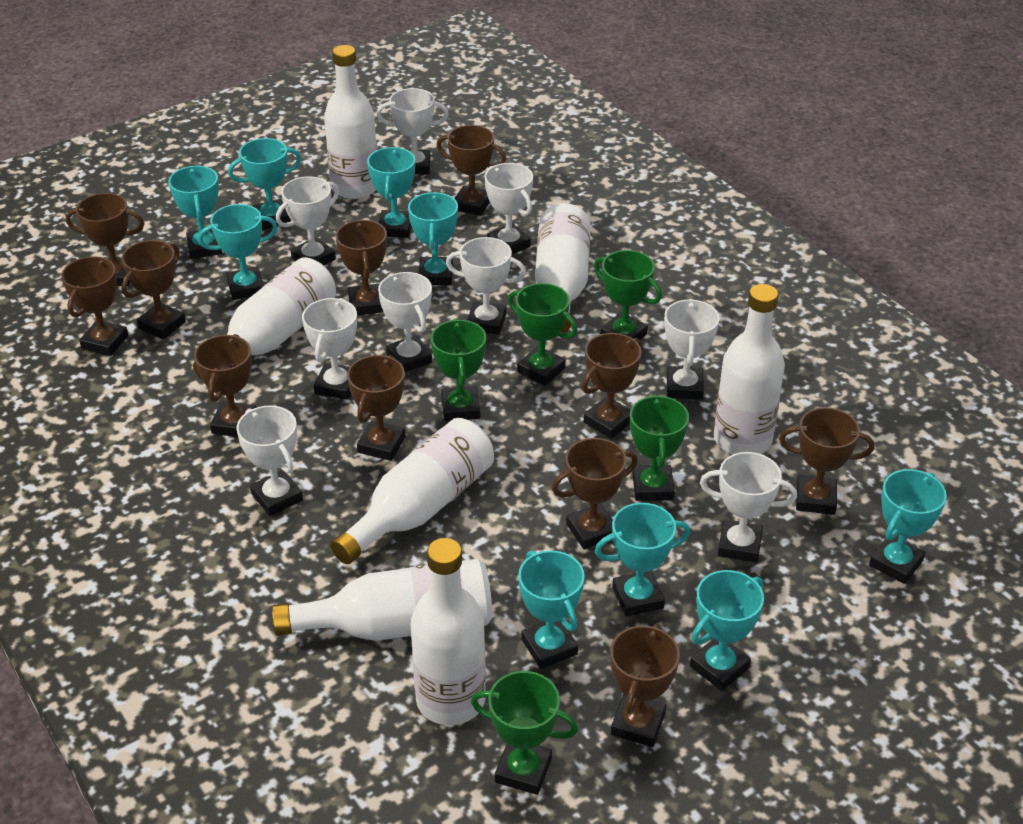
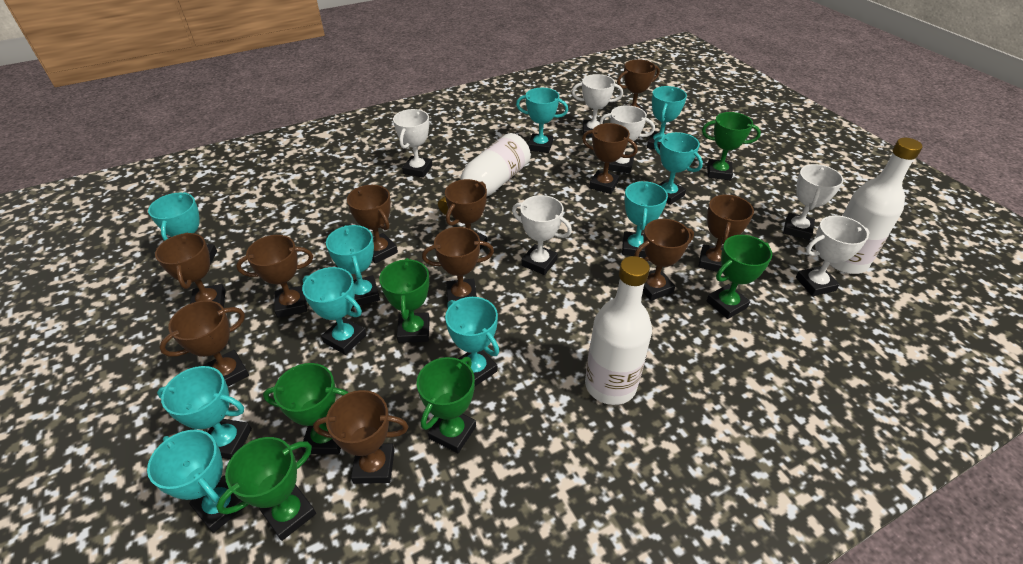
green trophy: 5 -> 6
turquoise trophy: 9 -> 10
white bottle: 7 -> 3
white trophy: 9 -> 6

